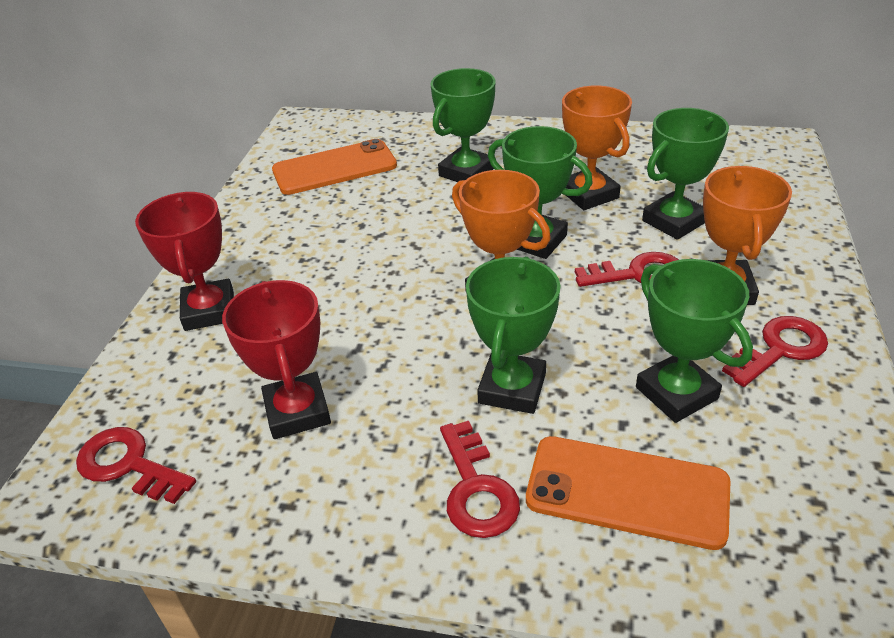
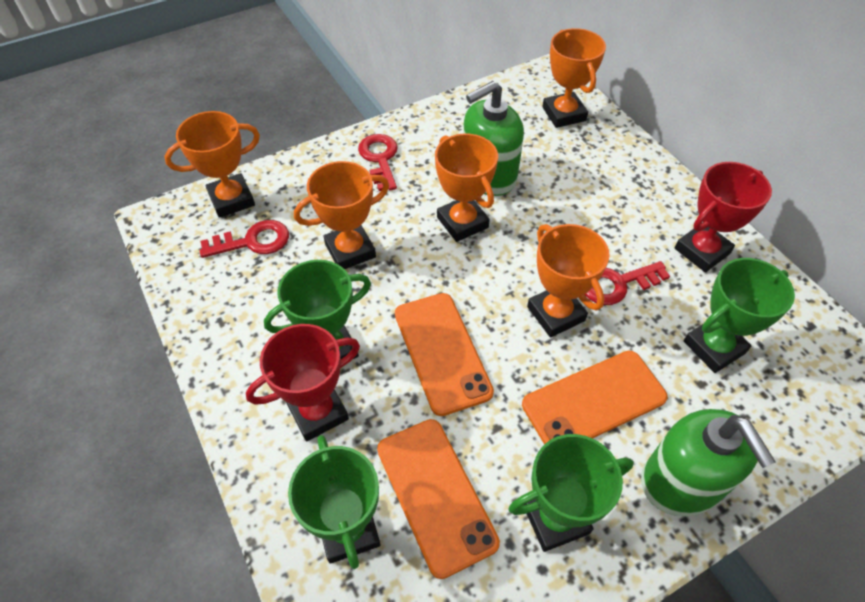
green soap dispenser: 0 -> 2
green trophy: 5 -> 4
orange phone: 2 -> 3
orange trophy: 3 -> 5
red key: 4 -> 3

